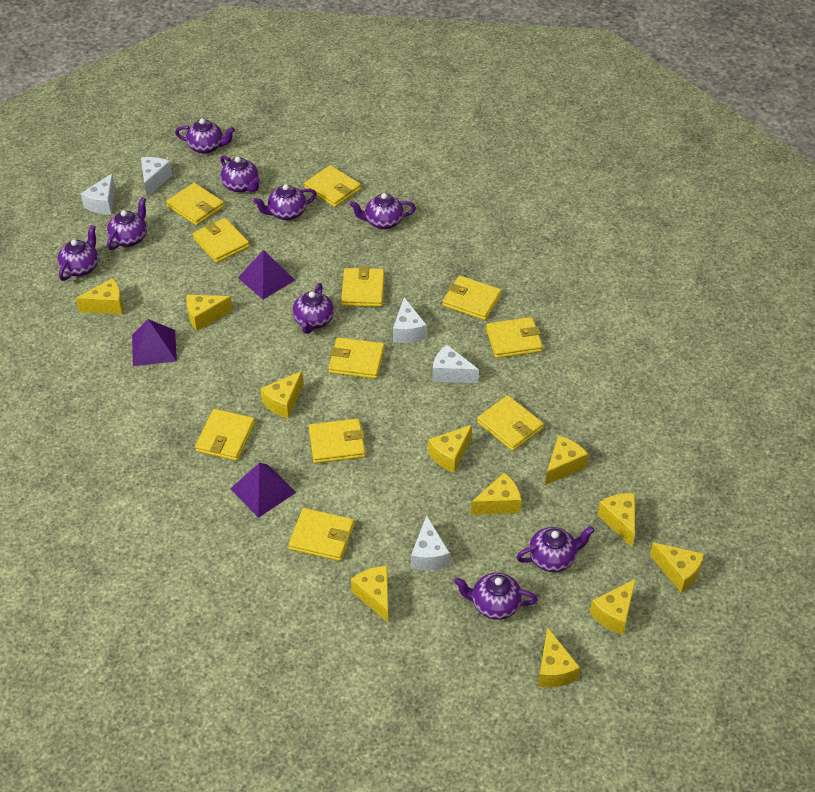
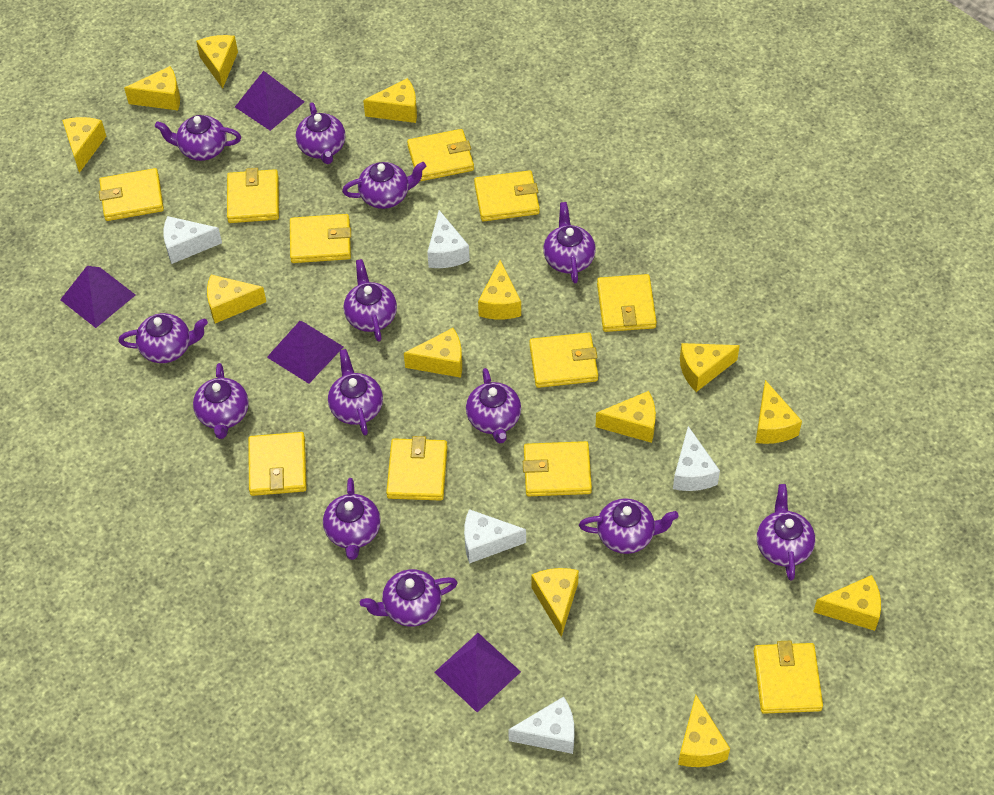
purple pyramid: 3 -> 4
purple teapot: 9 -> 13
yellow cheese: 11 -> 13

